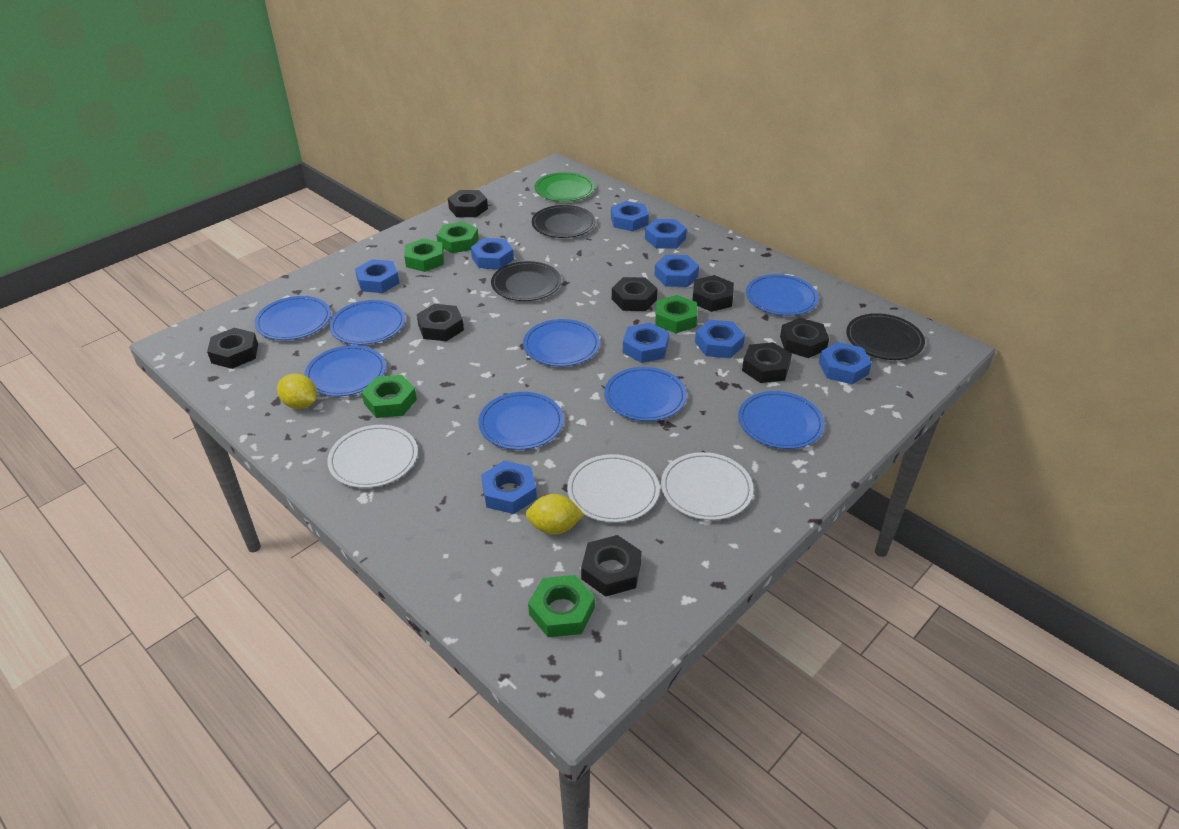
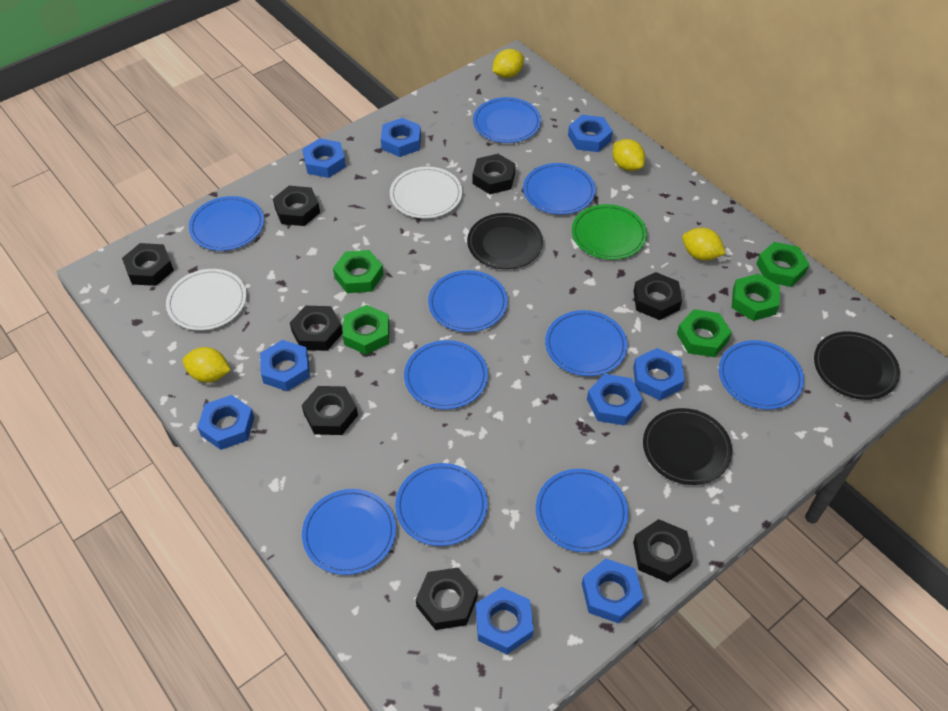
blue plate: 8 -> 10
white plate: 3 -> 2
yellow lemon: 2 -> 4

